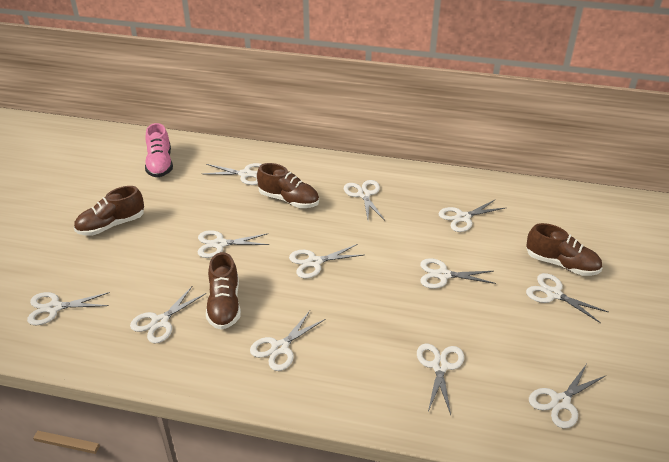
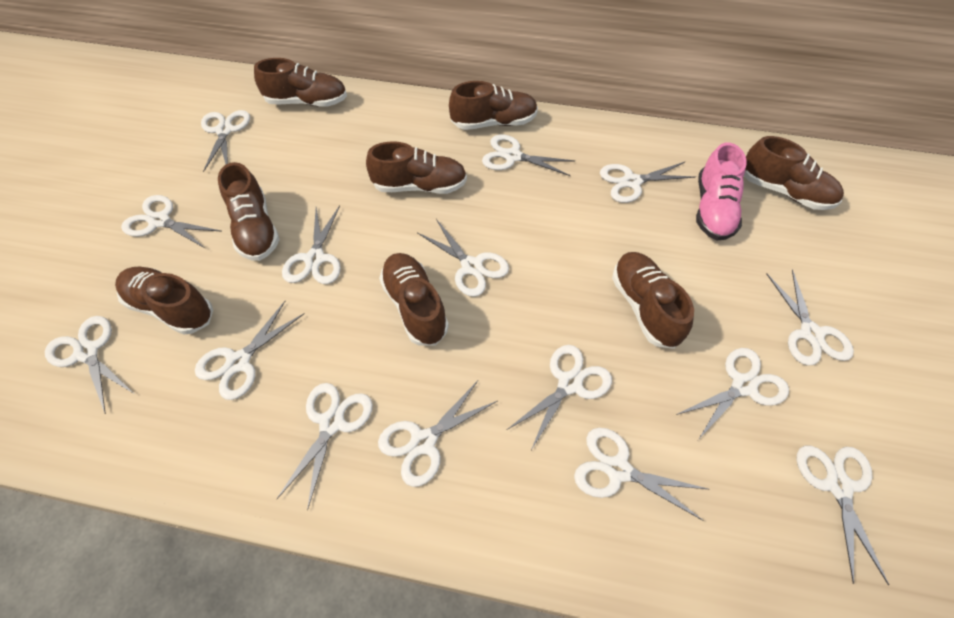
brown shoe: 4 -> 8
white scissors: 12 -> 15

